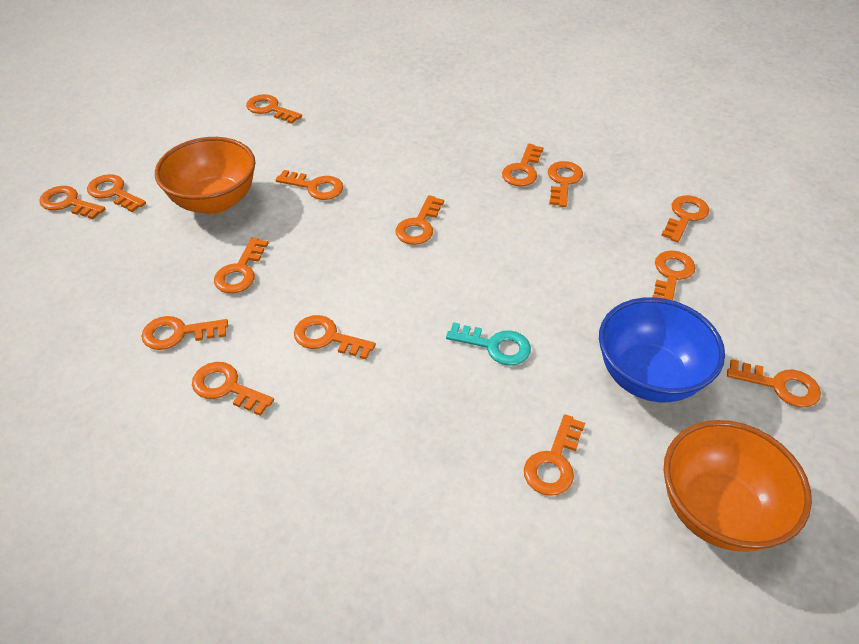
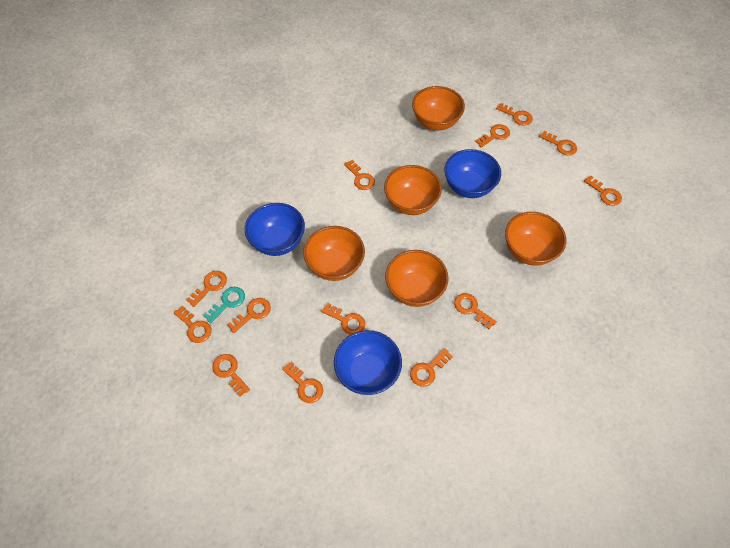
blue bowl: 1 -> 3
orange bowl: 2 -> 5
orange key: 15 -> 13

